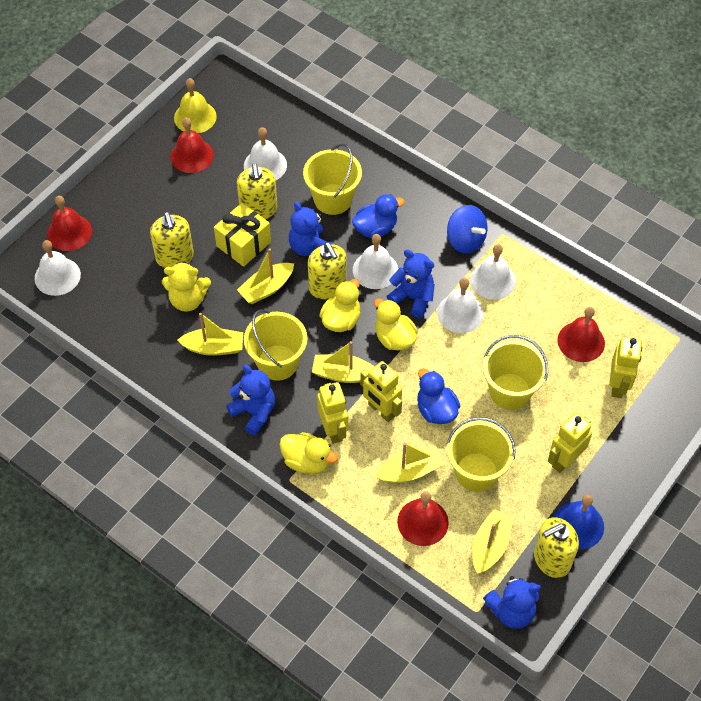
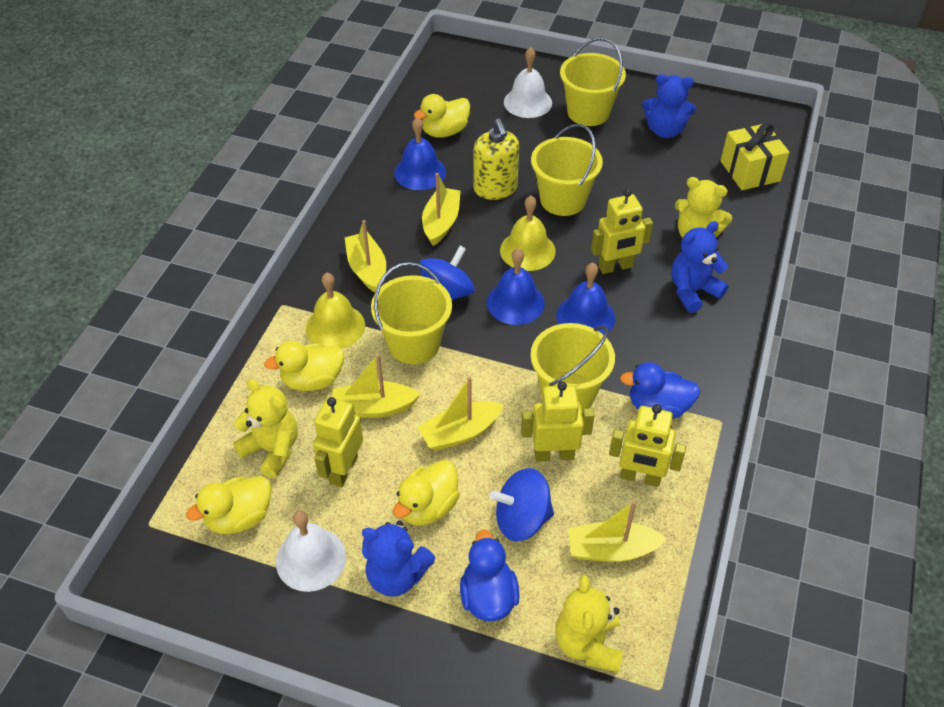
blue bell: 1 -> 3
blue spinning top: 1 -> 2
blue teddy bear: 4 -> 3
red bell: 4 -> 0
white bell: 5 -> 2
yellow bell: 1 -> 2
yellow duck: 3 -> 4
yellow soap dispenser: 4 -> 1
yellow teddy bear: 1 -> 3

